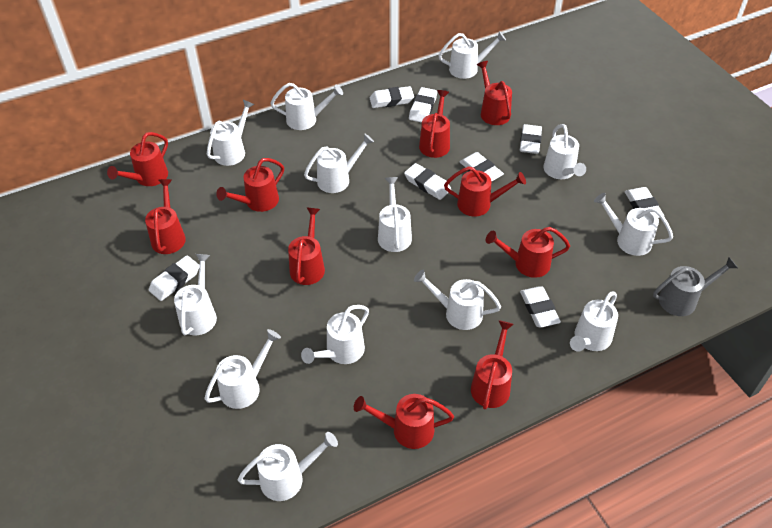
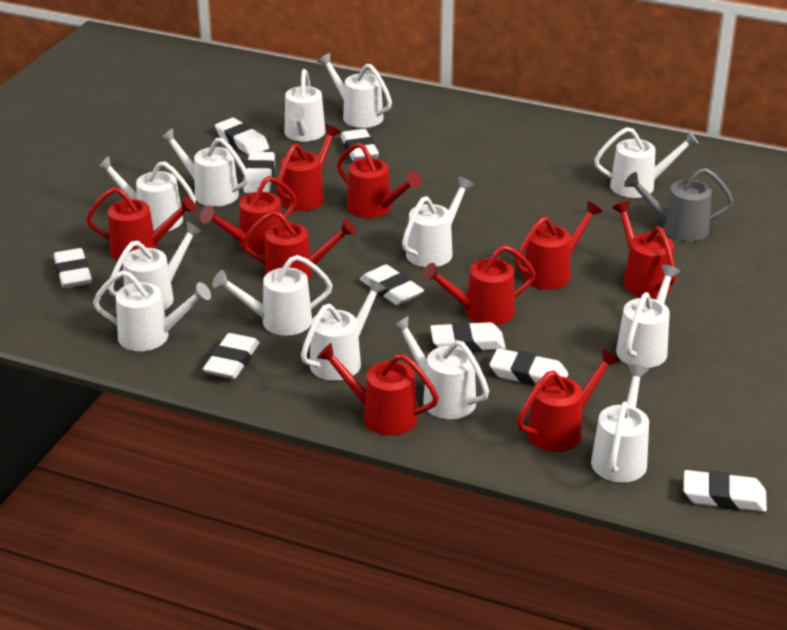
white eraser: 8 -> 9

